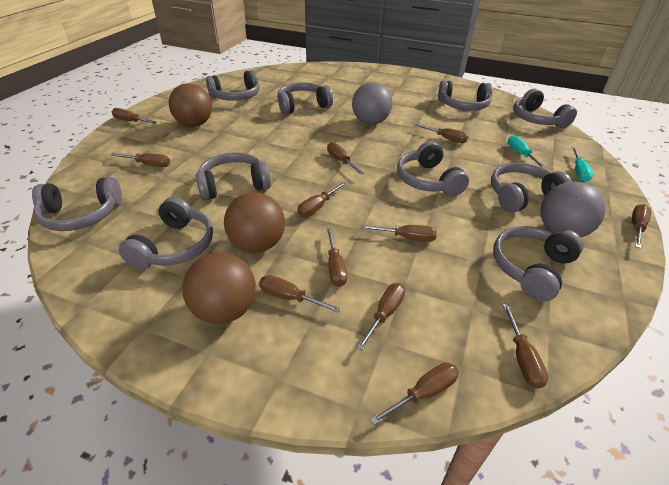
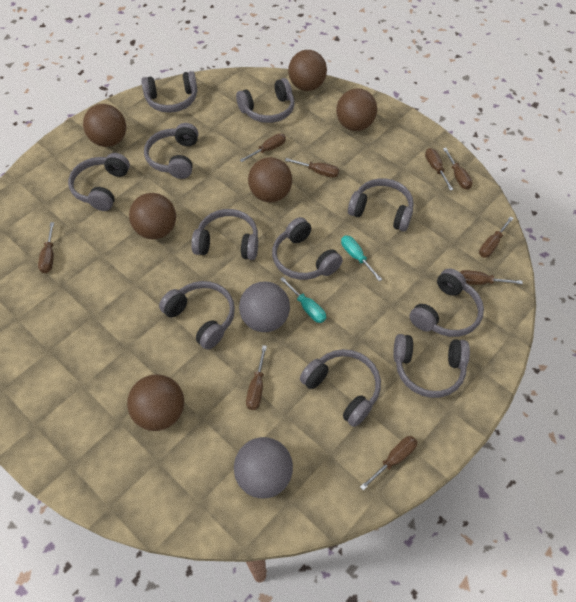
brown ball: 3 -> 6
brown screwdriver: 12 -> 9
grey headphones: 10 -> 11

